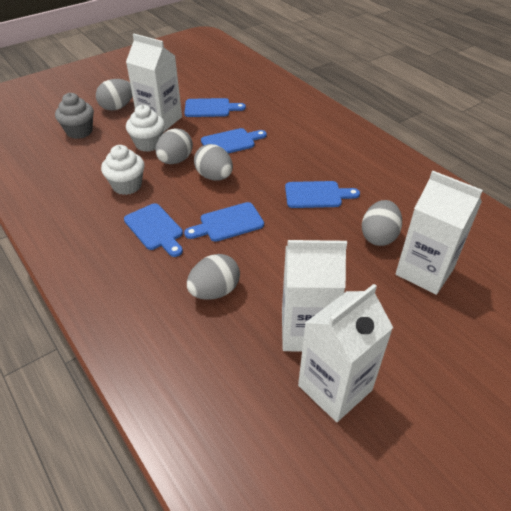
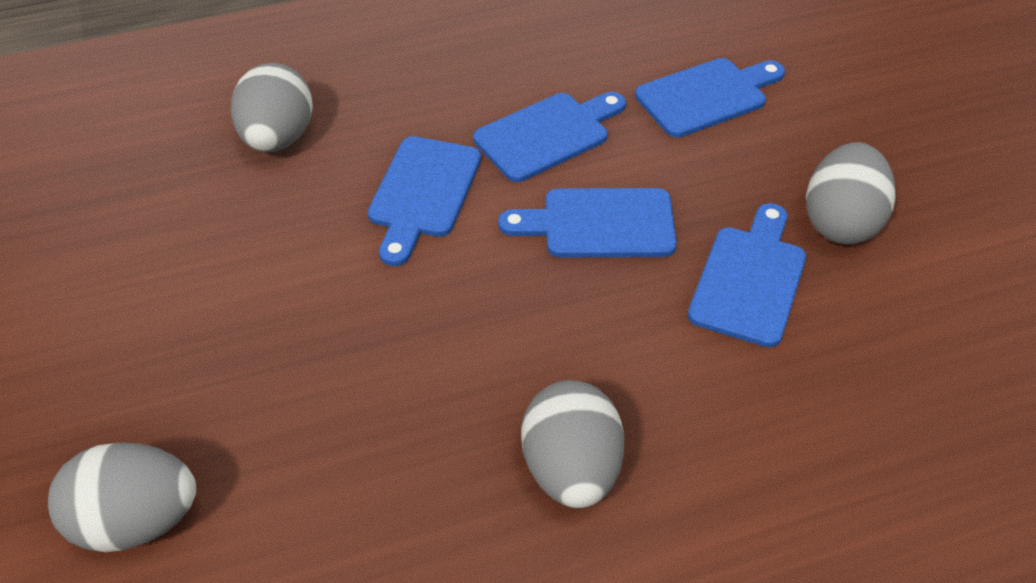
grey cupcake: 1 -> 0
grey egg: 5 -> 4
white carton: 4 -> 0
white cupcake: 2 -> 0

